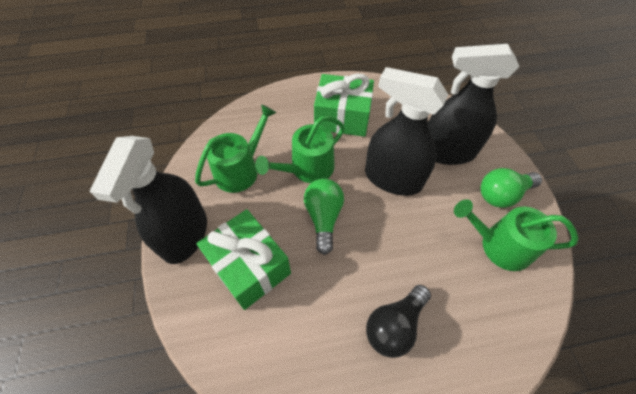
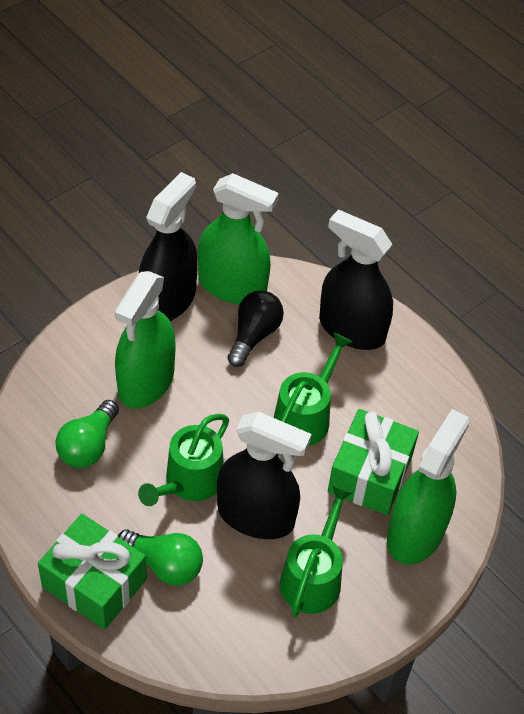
green spray bottle: 0 -> 3

